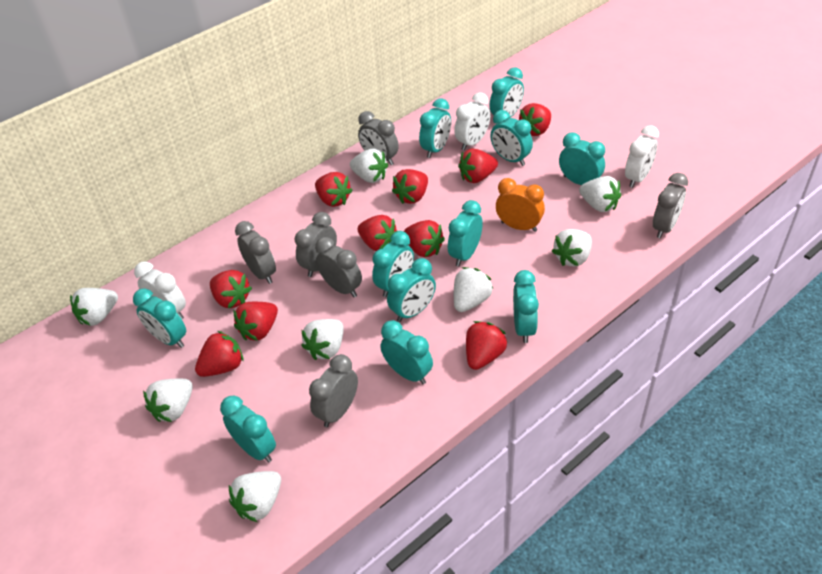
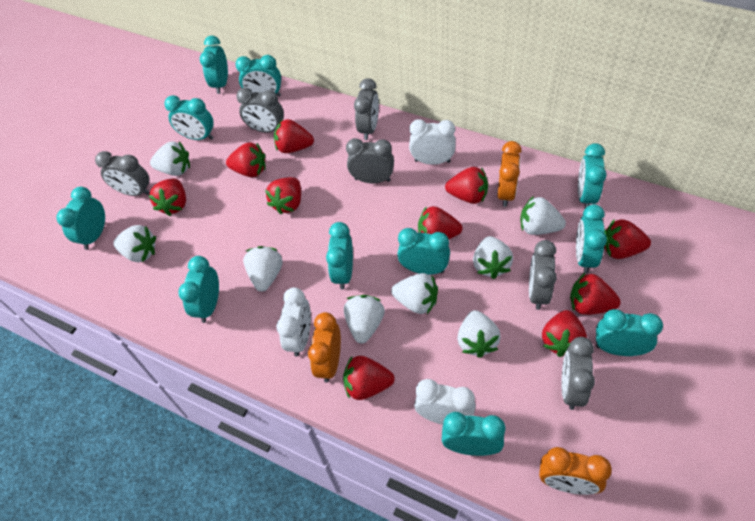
orange clock: 1 -> 3

